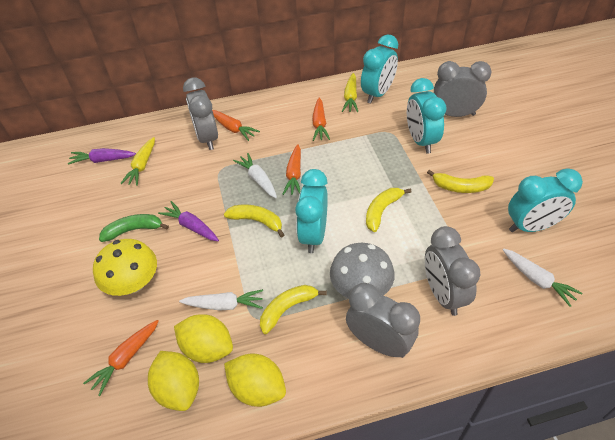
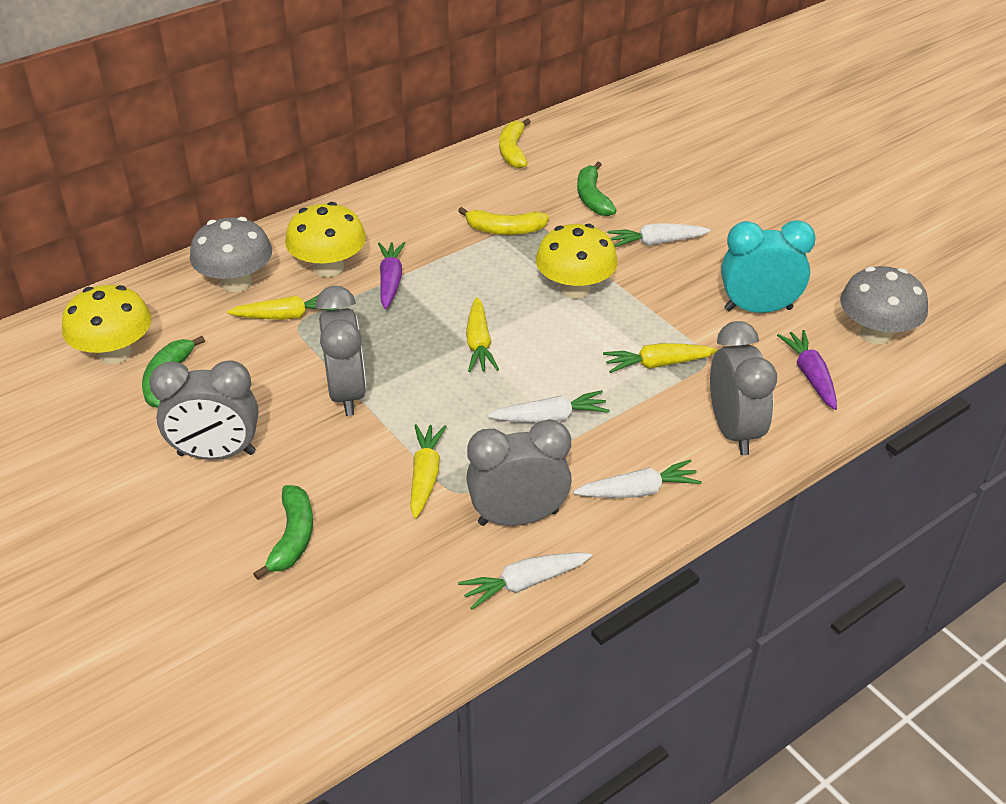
green banana: 1 -> 3
grey mushroom: 1 -> 2
orange carrot: 4 -> 0
turquoise clock: 4 -> 1
white carrot: 3 -> 4
yellow banana: 4 -> 2
yellow carrot: 2 -> 4
yellow lemon: 3 -> 0
yellow mushroom: 1 -> 3

